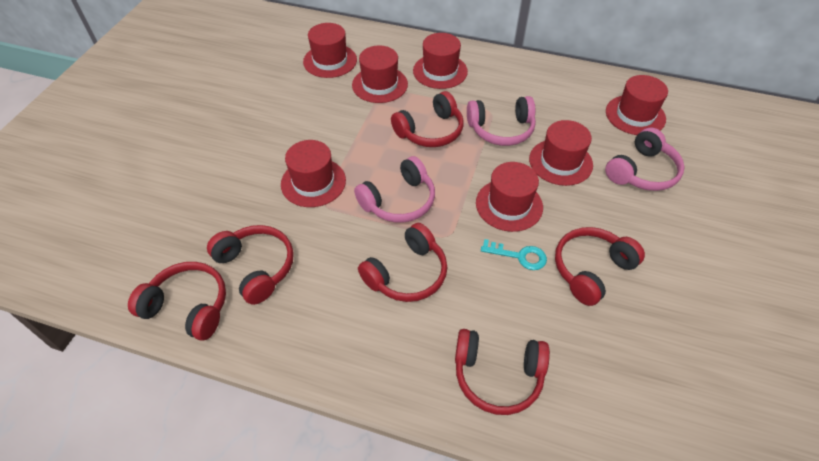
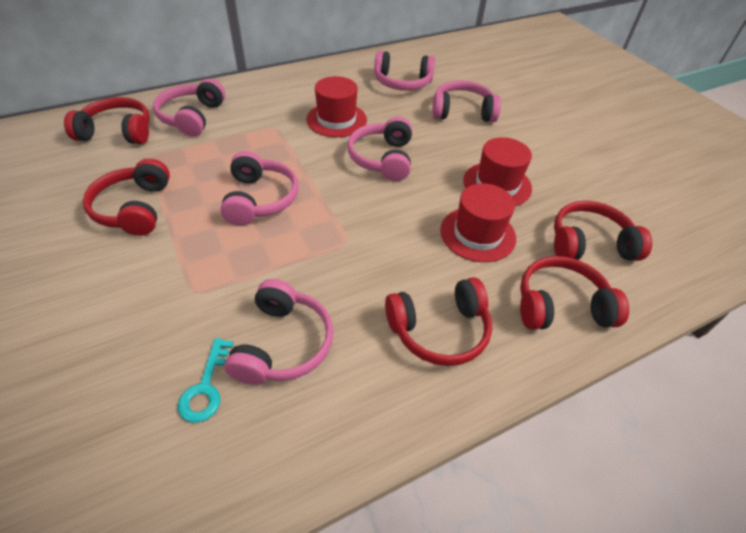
pink headphones: 3 -> 6
red hat: 7 -> 3
red headphones: 6 -> 5

